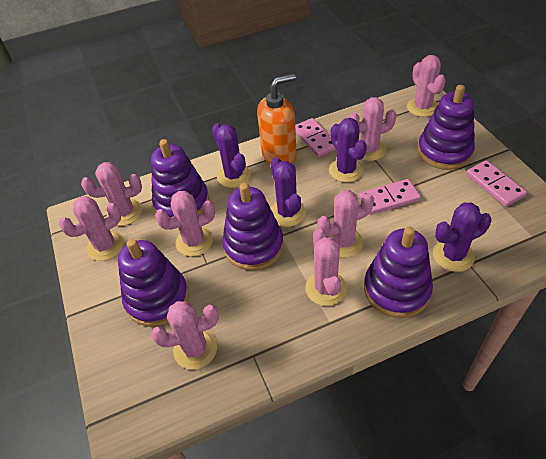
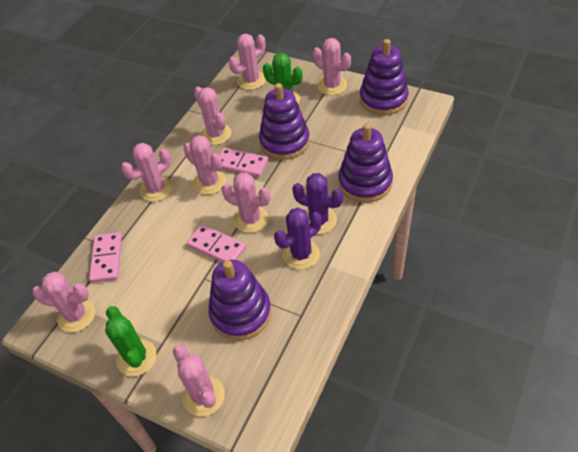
green cactus: 0 -> 2
orange soap dispenser: 1 -> 0
purple cactus: 4 -> 2
purple stacking toy: 5 -> 4

